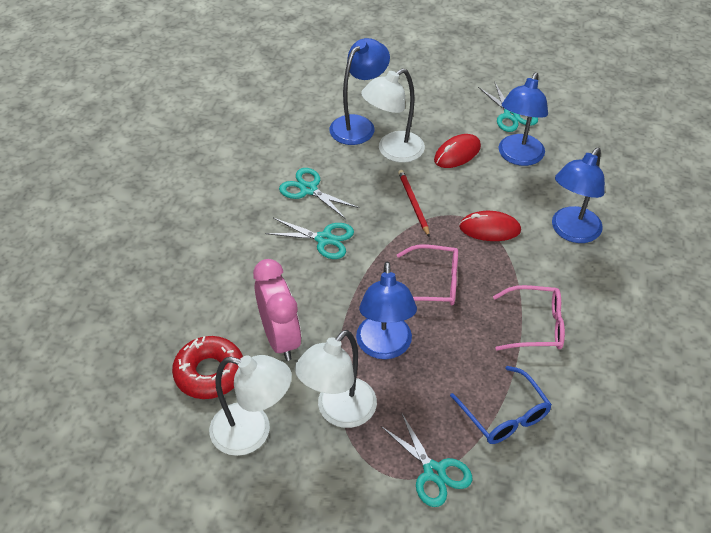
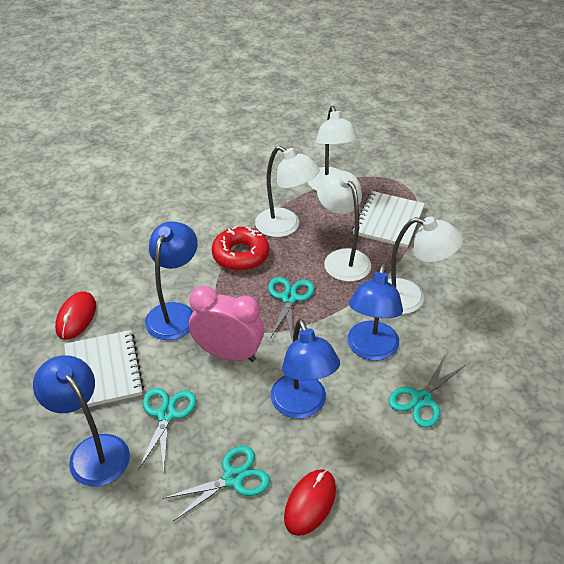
blue glasses: 1 -> 0
pink glasses: 2 -> 0
red pencil: 1 -> 0
white lamp: 3 -> 4
white notebook: 0 -> 2

